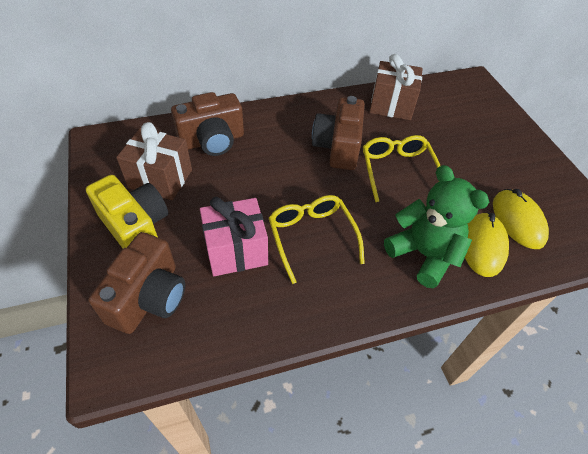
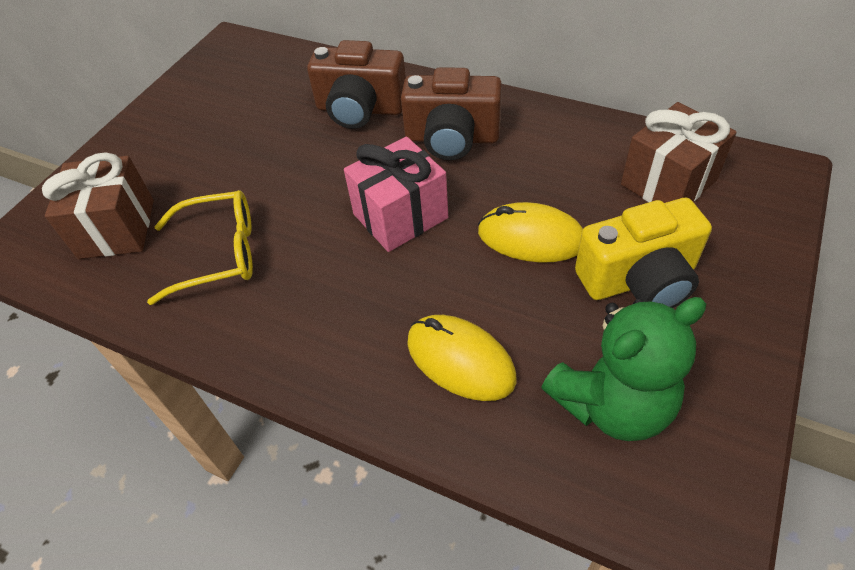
brown camera: 3 -> 2
yellow glasses: 2 -> 1

